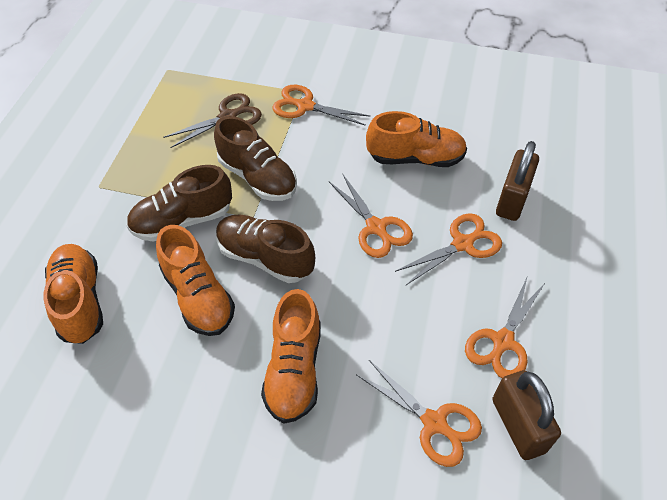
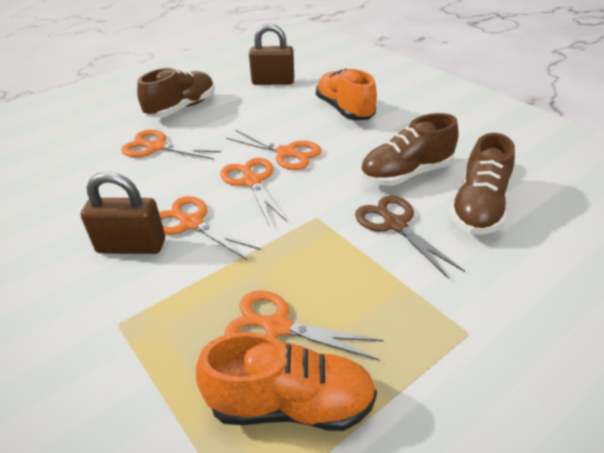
orange shoe: 4 -> 2

